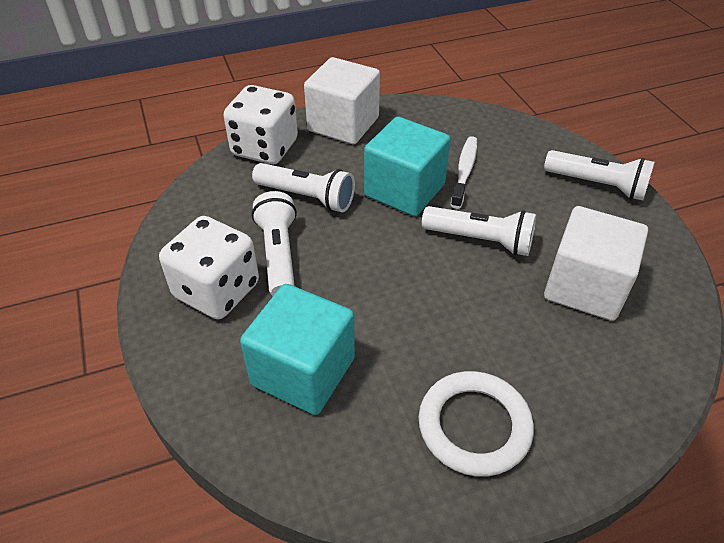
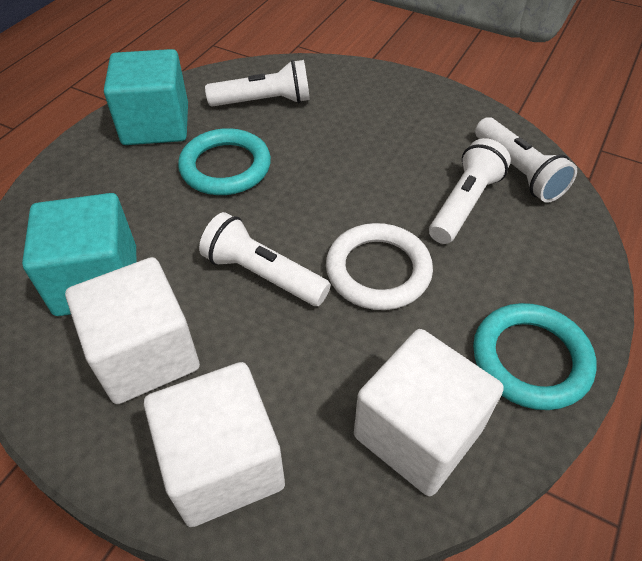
turquoise ring: 0 -> 2
white cube: 2 -> 3
white dice: 2 -> 0
white toothbrush: 1 -> 0

